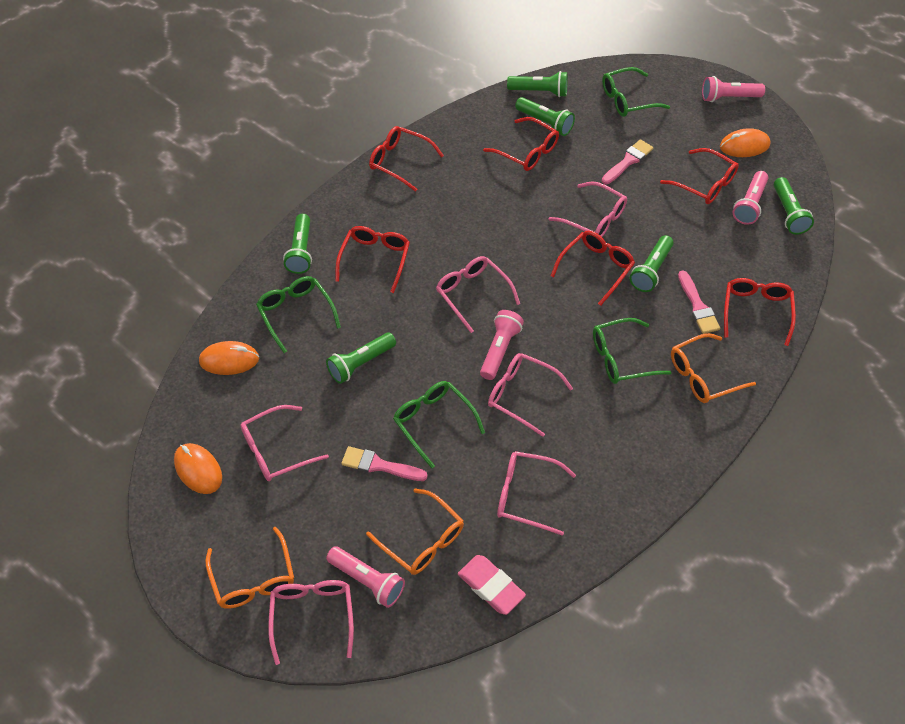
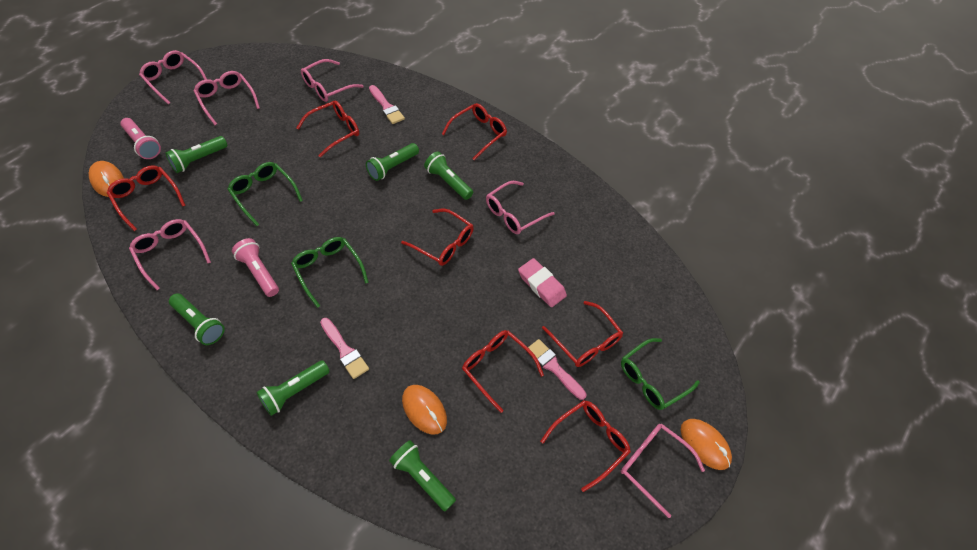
green glasses: 4 -> 3
orange glasses: 3 -> 0
pink flashlight: 4 -> 2
red glasses: 6 -> 7

